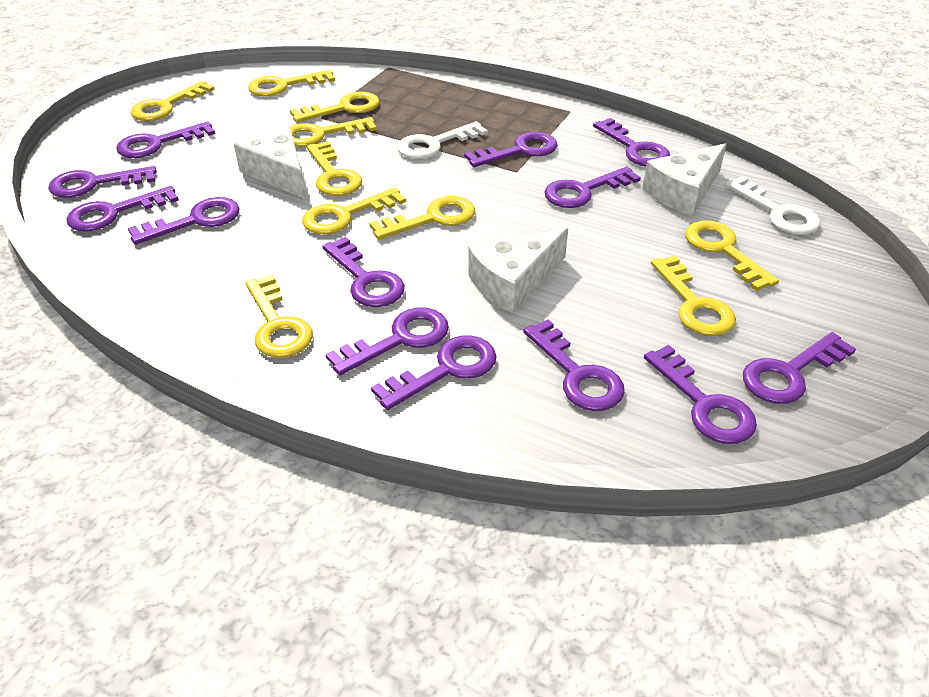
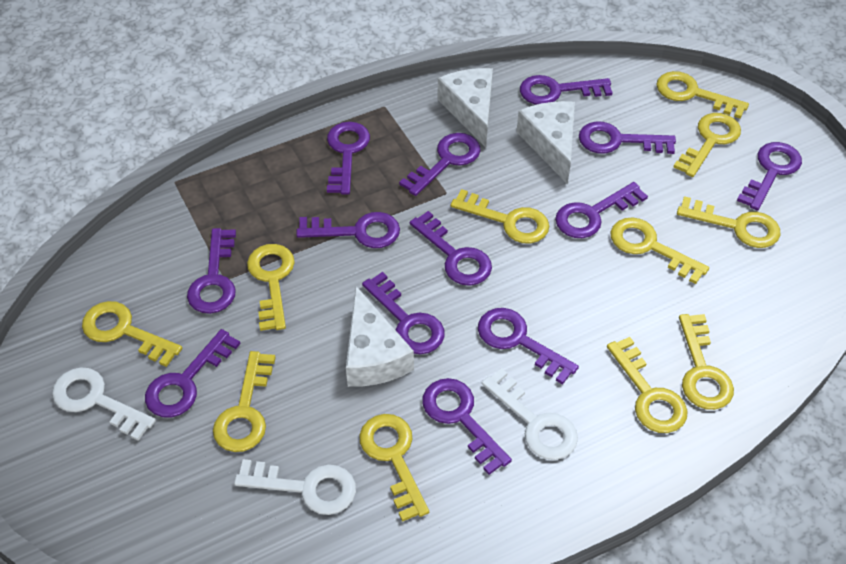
white key: 2 -> 3
yellow key: 10 -> 11

